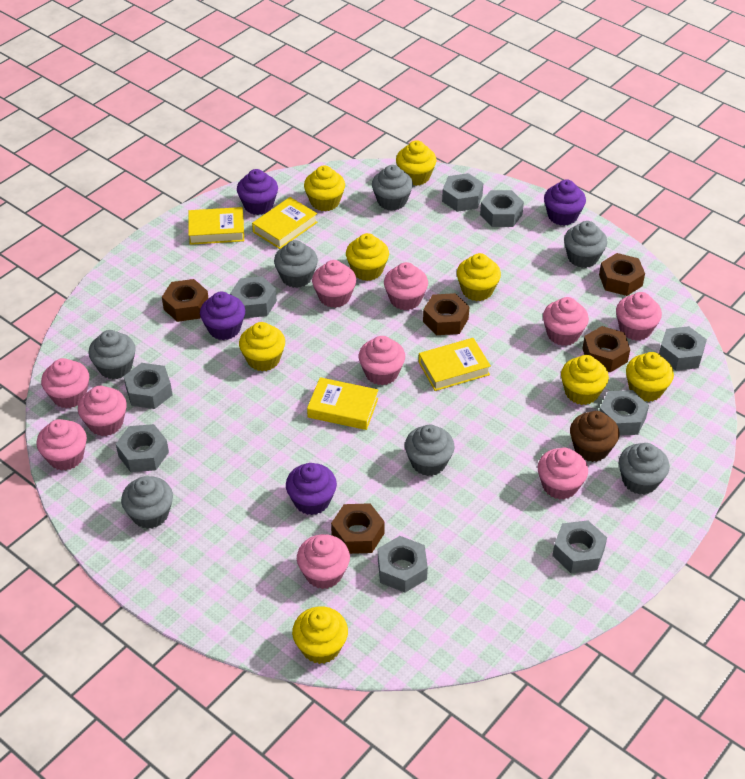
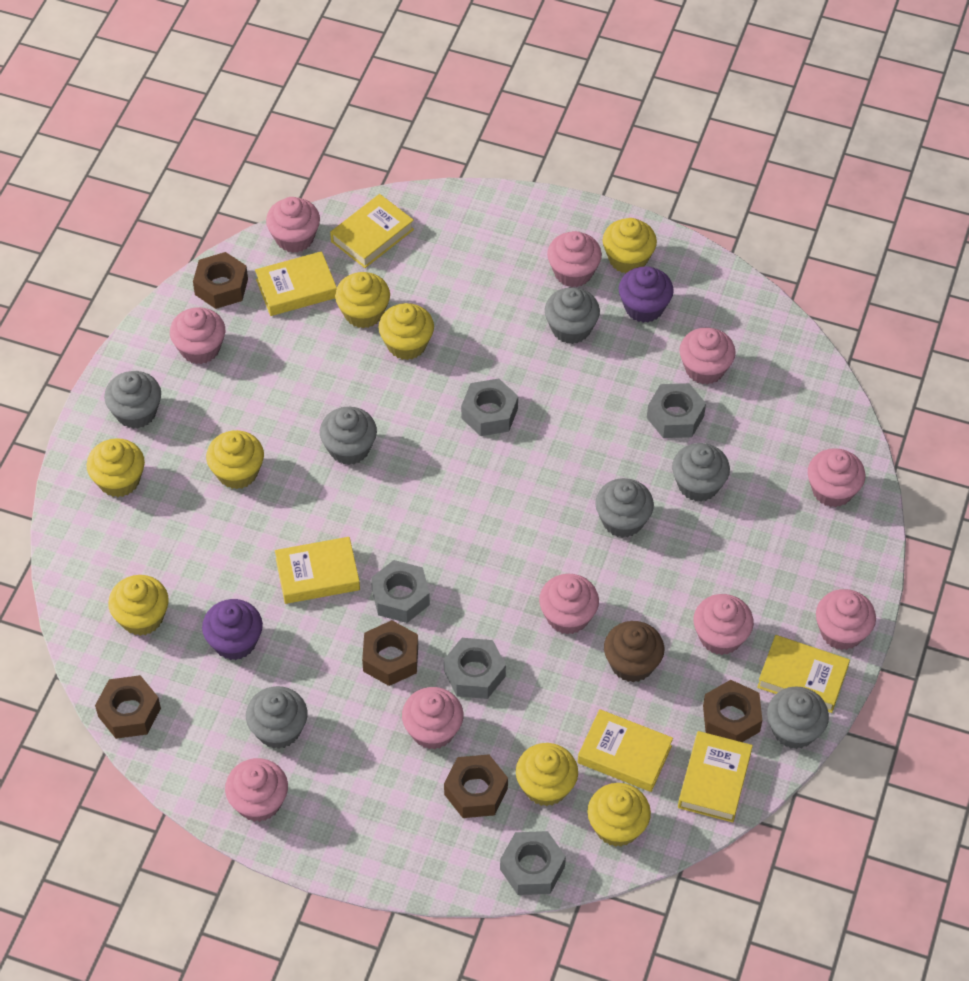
grey nut: 9 -> 5
purple cupcake: 4 -> 2
yellow book: 4 -> 6

